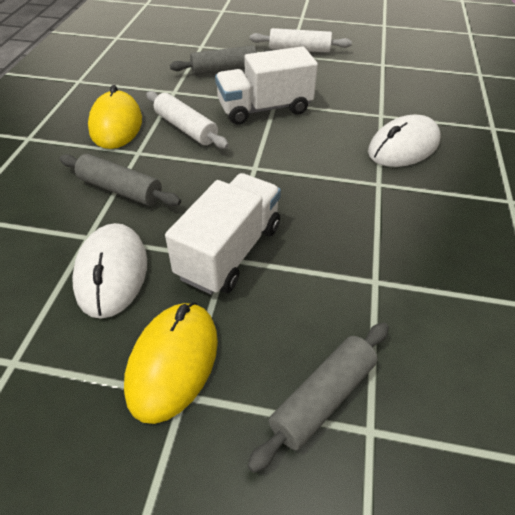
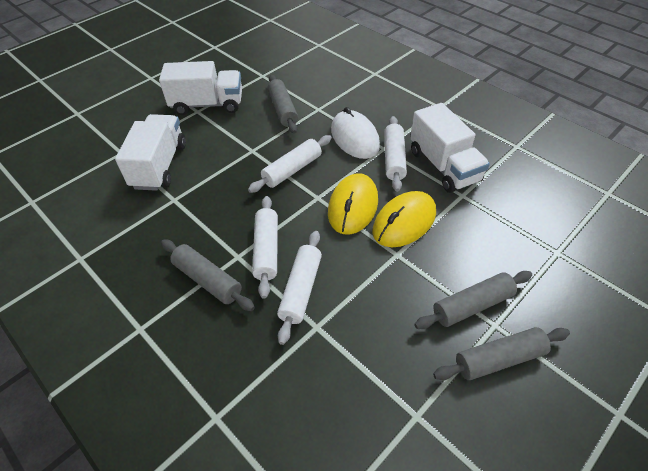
grey rolling pin: 3 -> 4
white mouse: 2 -> 1
white rolling pin: 2 -> 4
white truck: 2 -> 3

